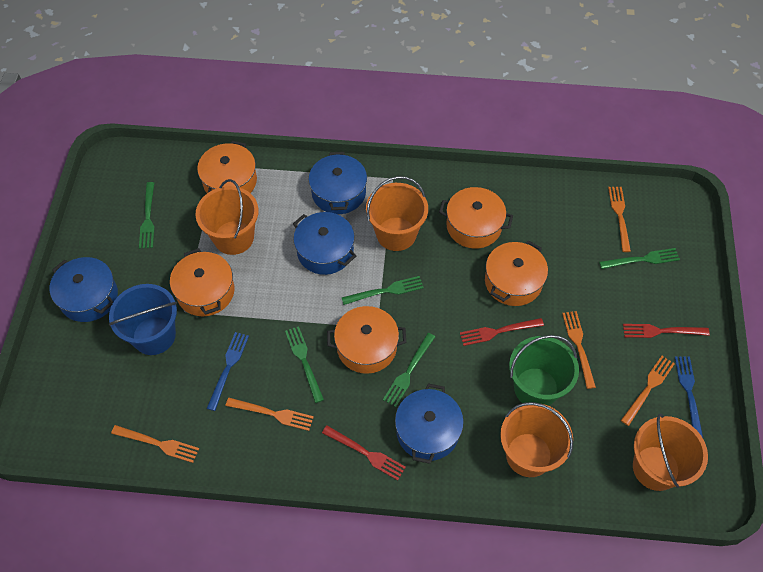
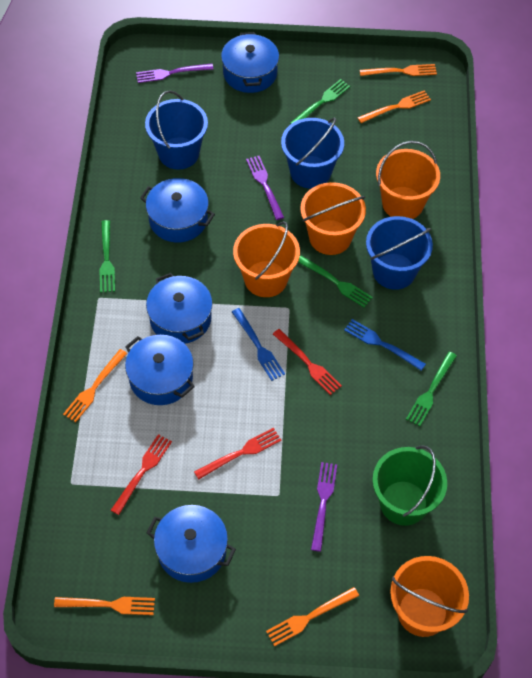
blue bucket: 1 -> 3
blue pot: 4 -> 5
green fork: 5 -> 4
orange pot: 5 -> 0
purple fork: 0 -> 3

